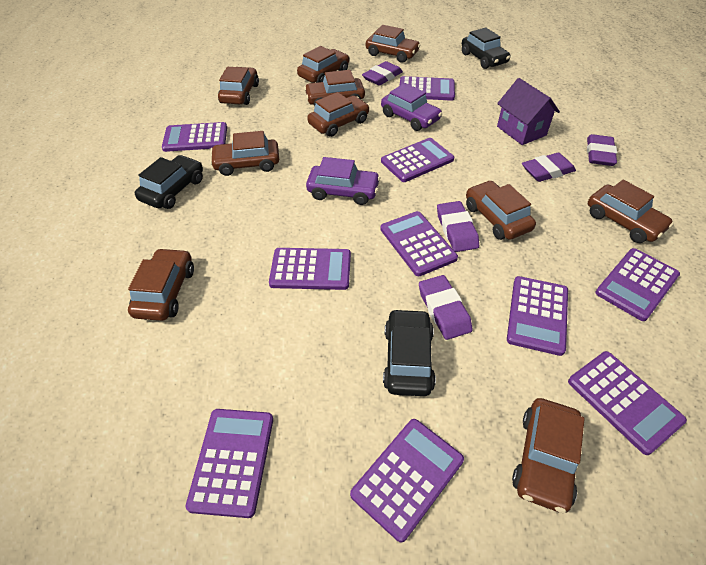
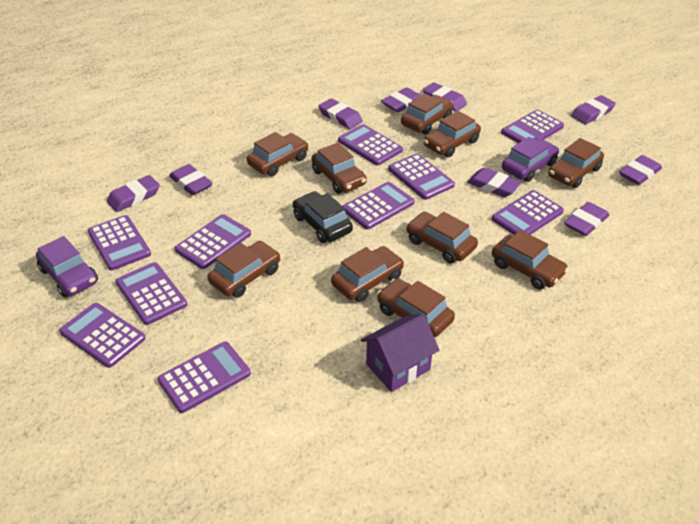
black car: 3 -> 1
purple eraser: 5 -> 9

